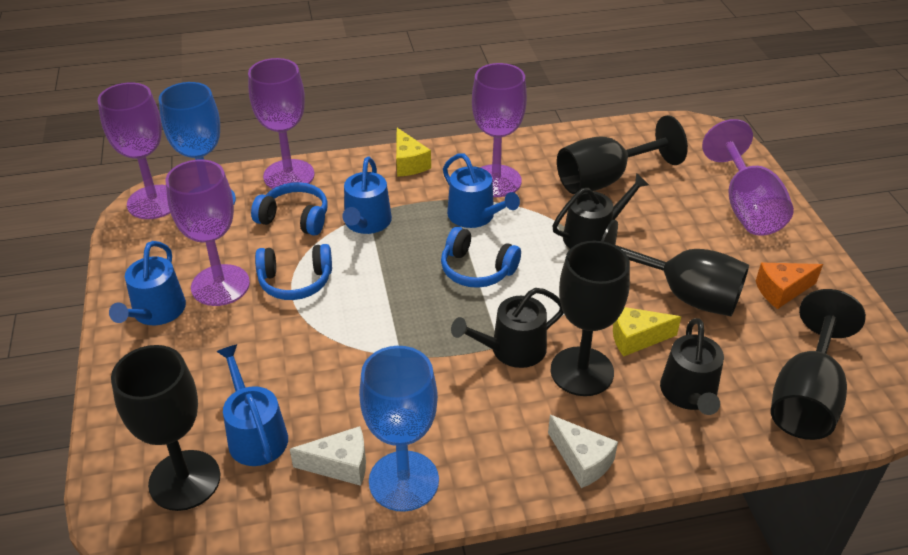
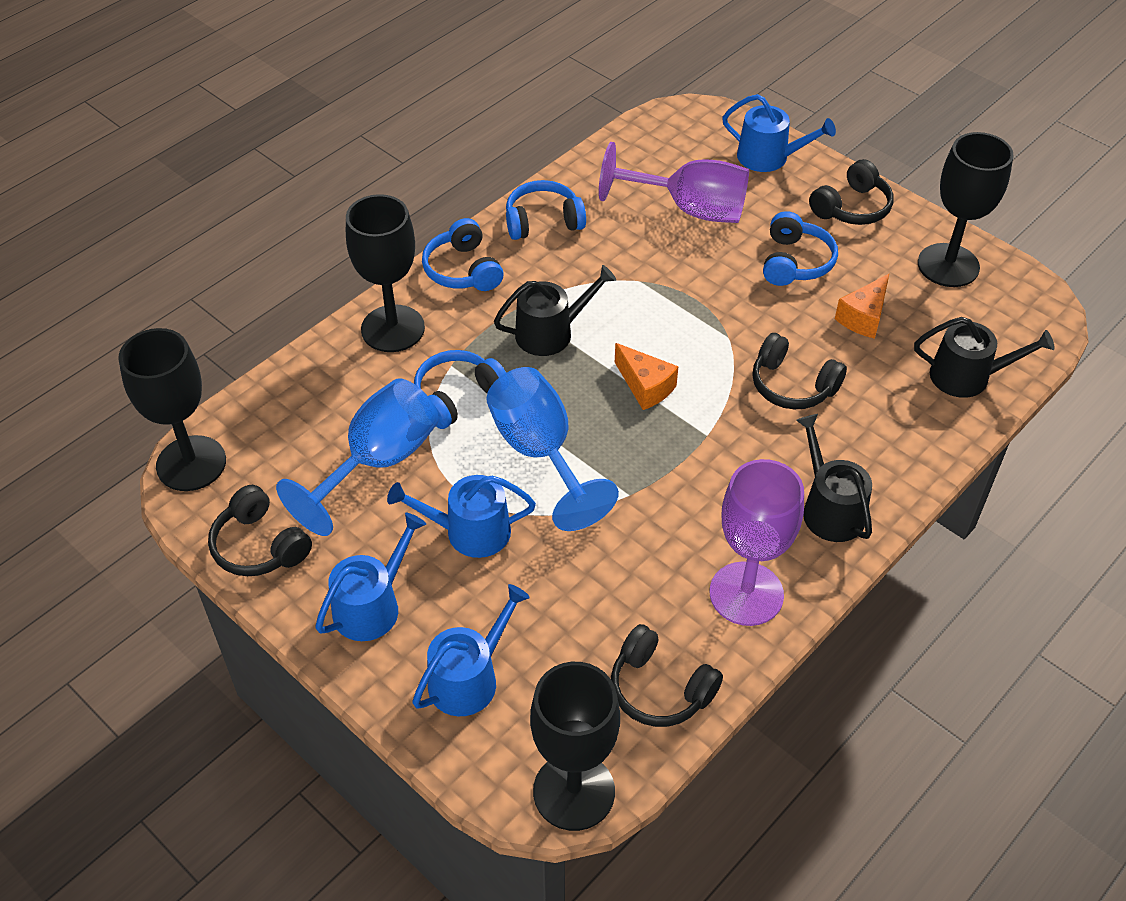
black goblet: 5 -> 4
black headphones: 0 -> 4
blue headphones: 3 -> 4
orange cheese: 1 -> 2
purple goblet: 5 -> 2
white cheese: 2 -> 0
yellow cheese: 2 -> 0

